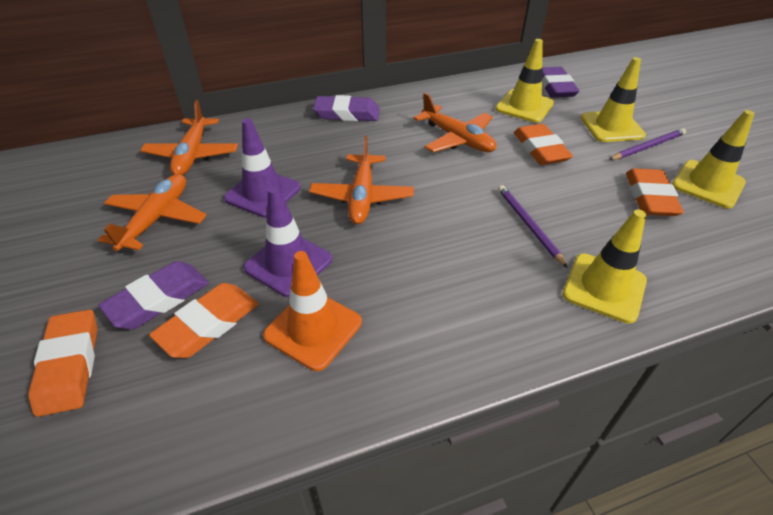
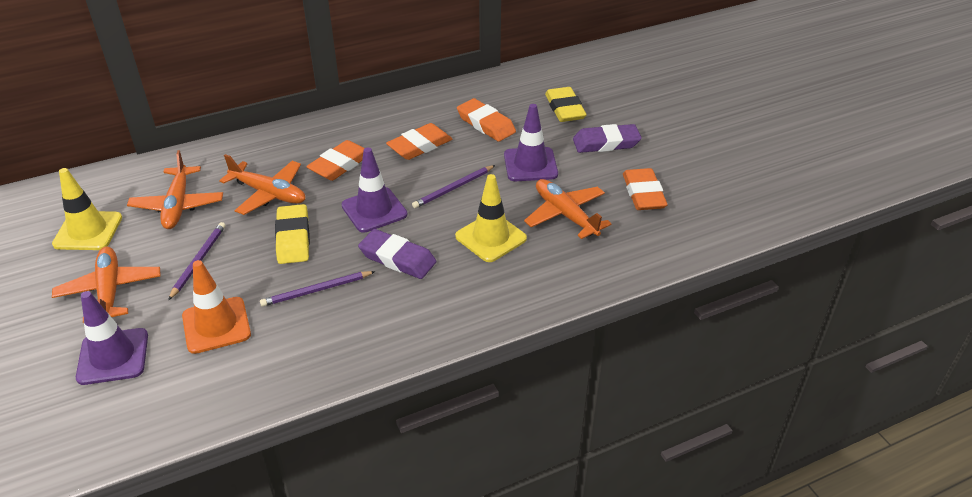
purple eraser: 3 -> 2
purple pencil: 2 -> 3
purple traffic cone: 2 -> 3
yellow eraser: 0 -> 2
yellow traffic cone: 4 -> 2

